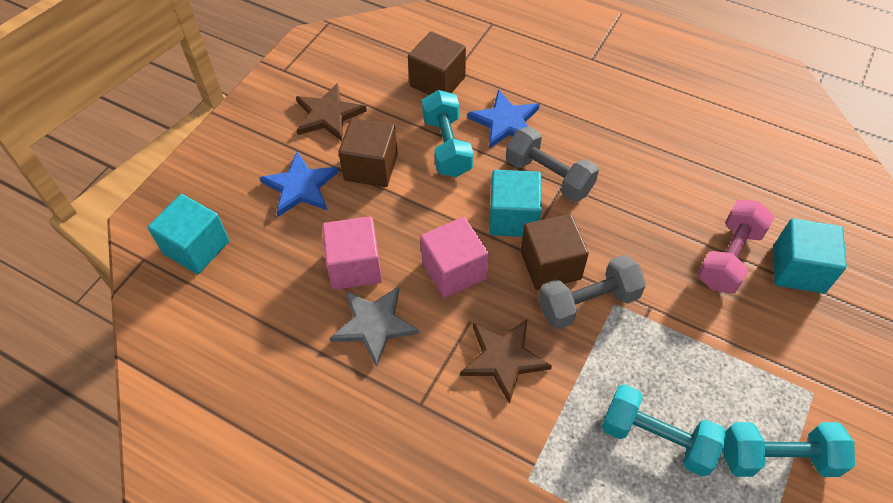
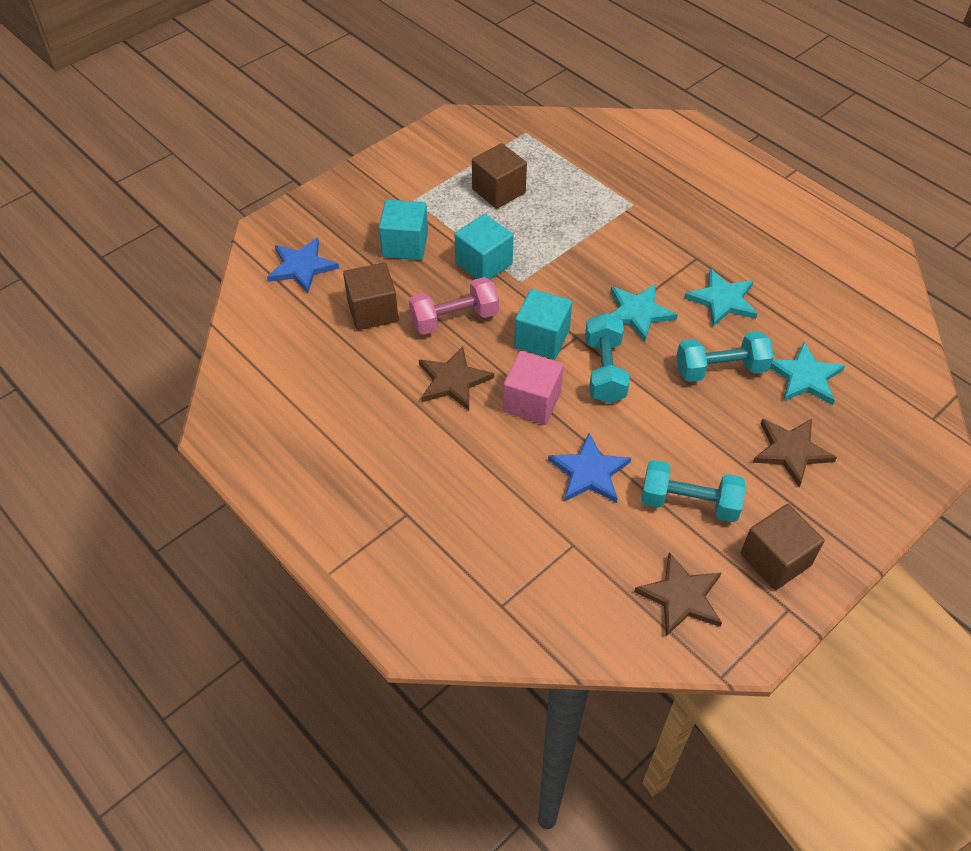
brown star: 2 -> 3
grey dumbbell: 2 -> 0
grey star: 1 -> 0
pink cube: 2 -> 1
turquoise star: 0 -> 3

